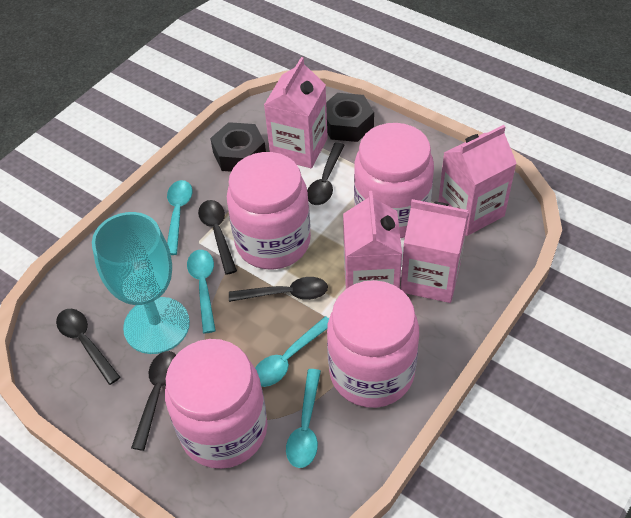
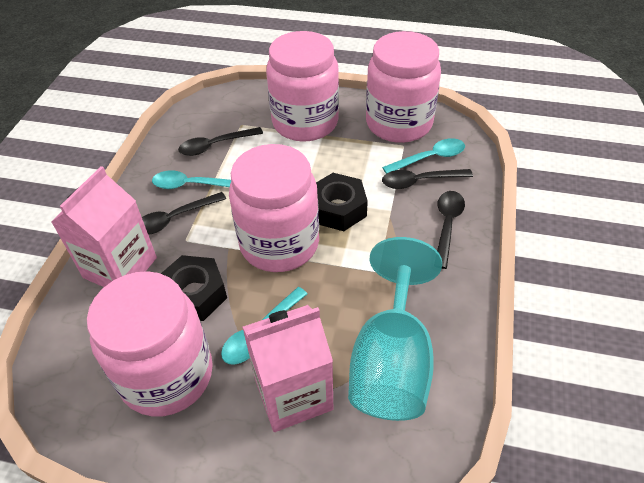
black spoon: 5 -> 4
pink carton: 4 -> 2
turquoise spoon: 4 -> 3

